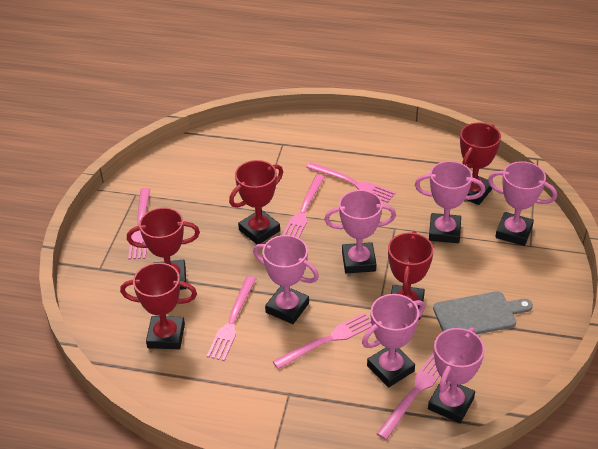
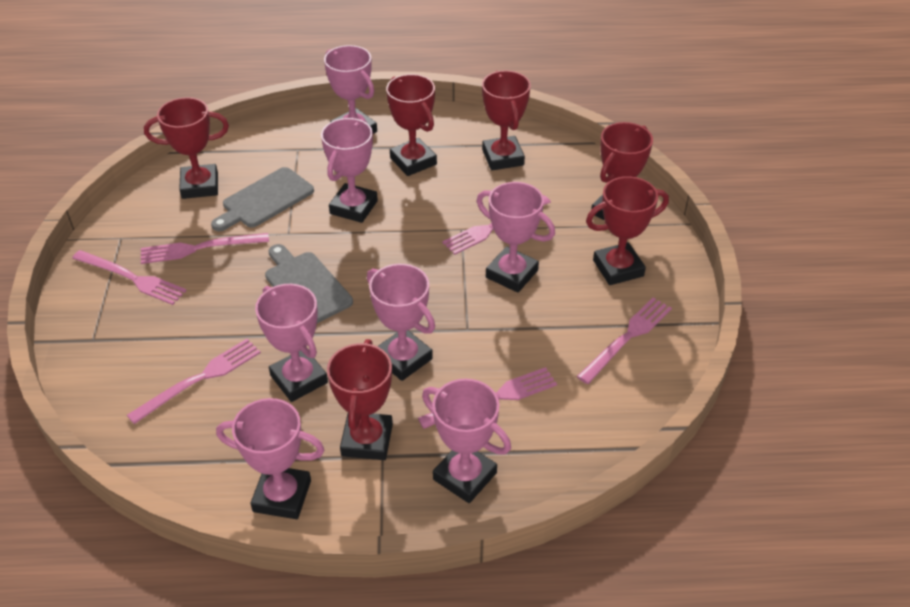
grey cutting board: 1 -> 2
pink trophy: 6 -> 7
red trophy: 5 -> 6

